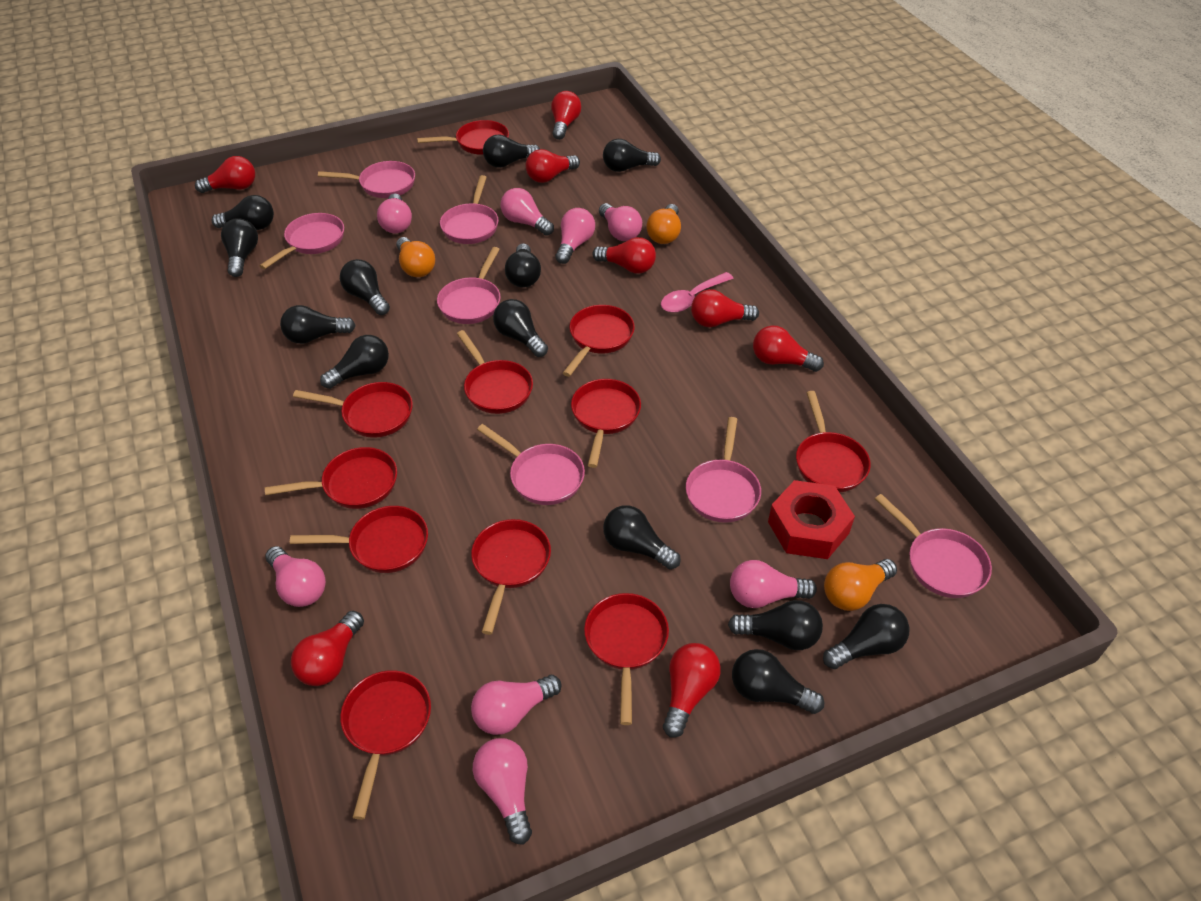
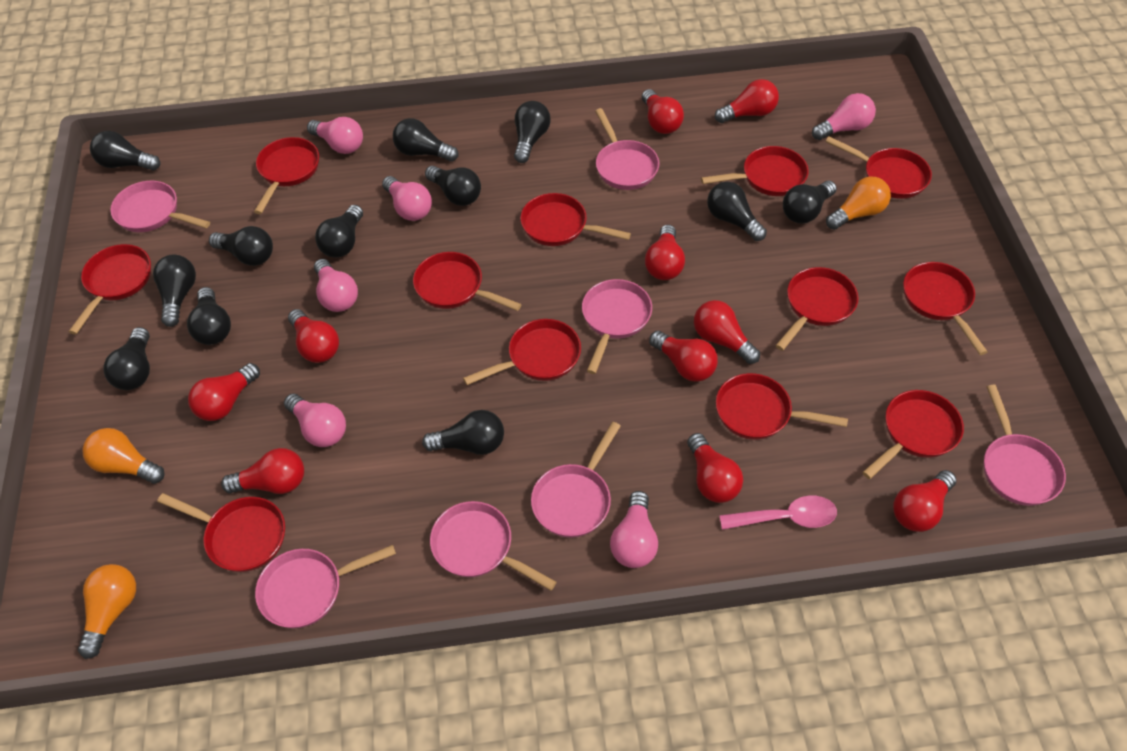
black light bulb: 13 -> 12
pink light bulb: 8 -> 6
red light bulb: 8 -> 10
red nut: 1 -> 0
red pan: 11 -> 12

